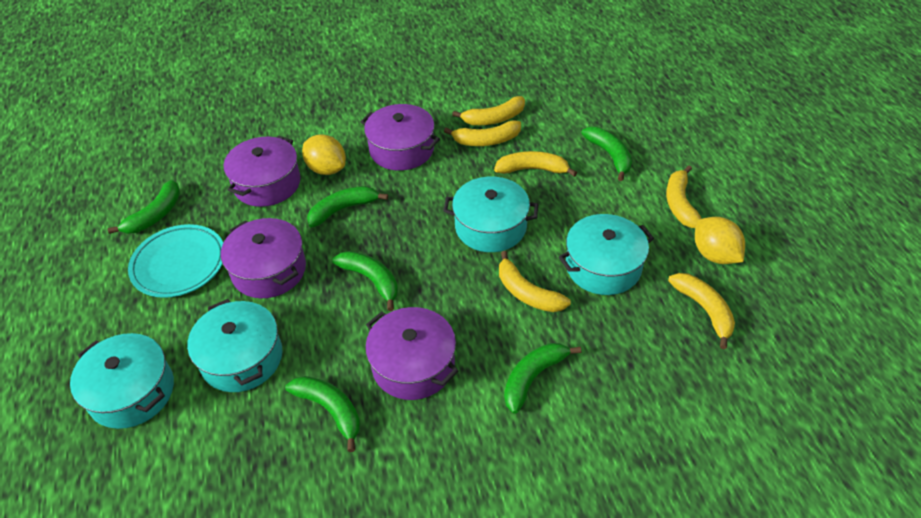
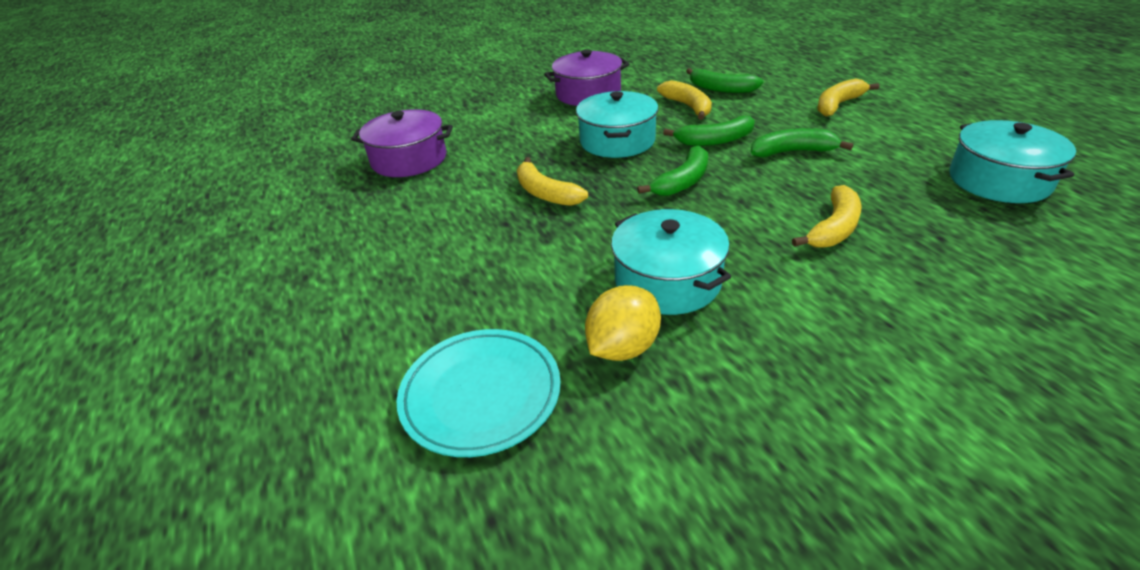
green banana: 6 -> 4
purple pot: 4 -> 2
turquoise pot: 4 -> 3
yellow banana: 6 -> 4
yellow lemon: 2 -> 1

